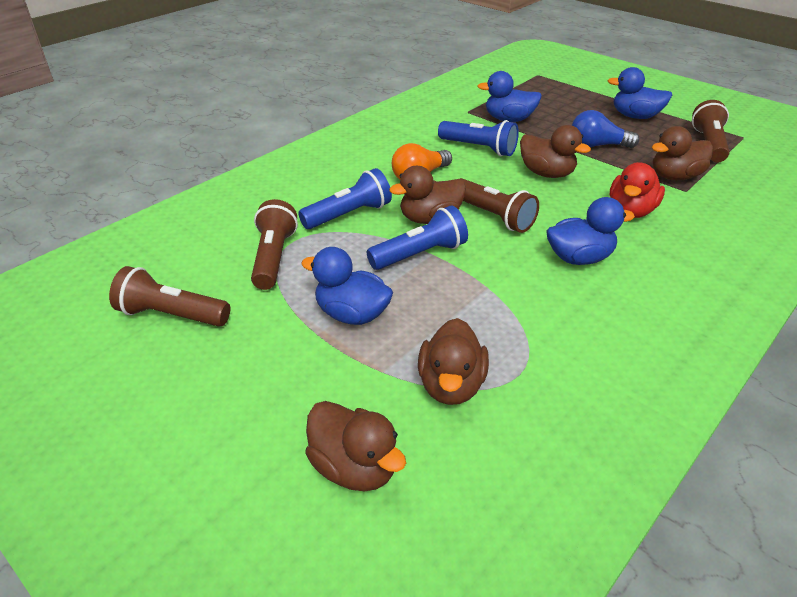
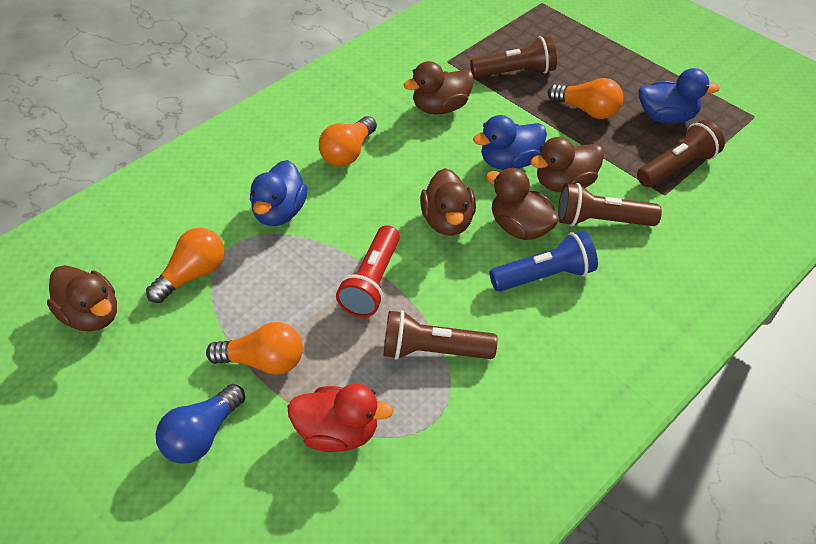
blue duck: 4 -> 3
blue flashlight: 3 -> 1
orange light bulb: 1 -> 4
red flashlight: 0 -> 1

